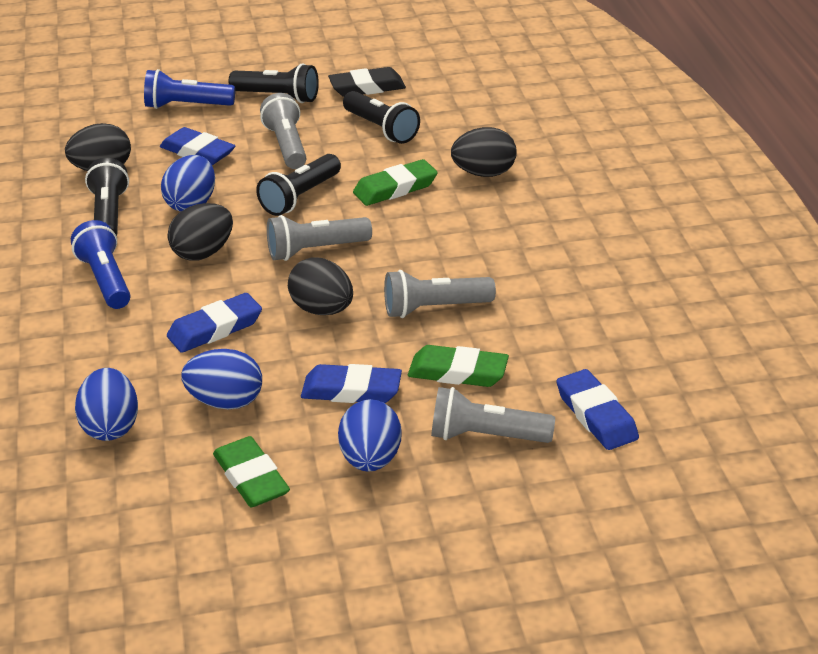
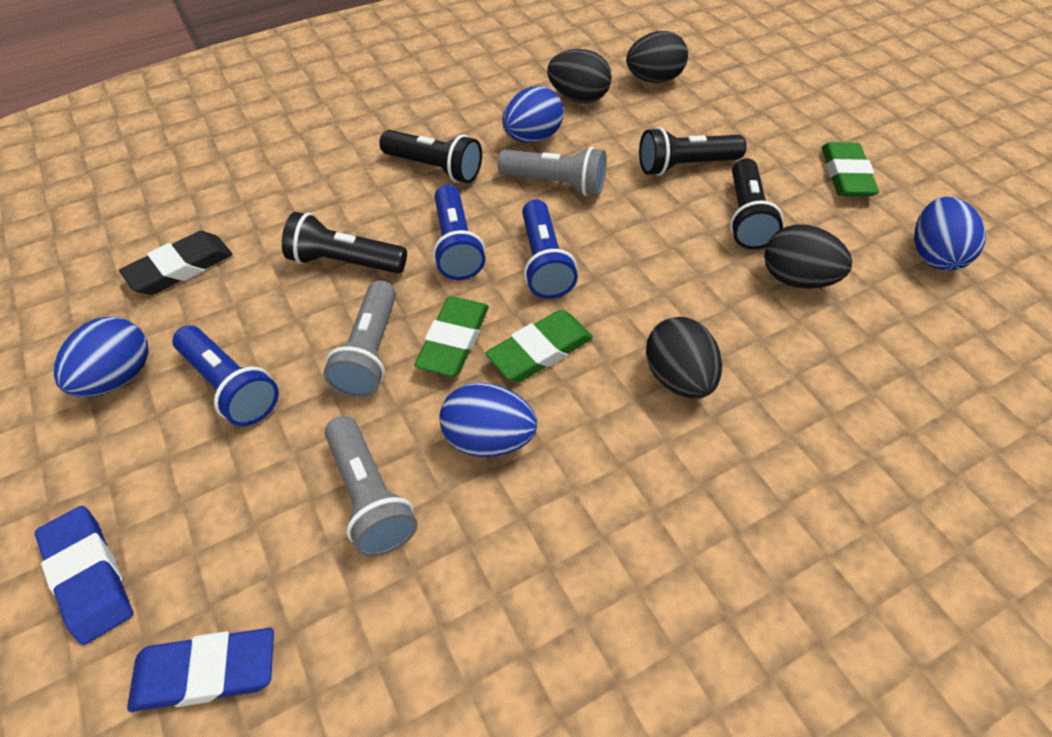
blue eraser: 4 -> 2
blue flashlight: 2 -> 3
grey flashlight: 4 -> 3

